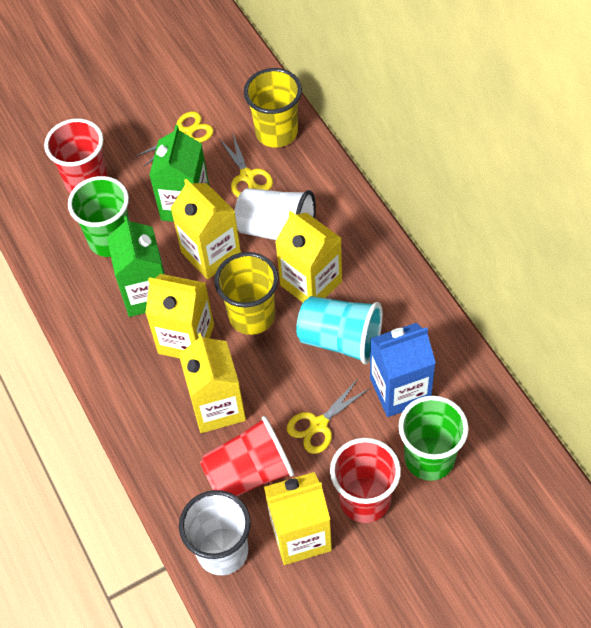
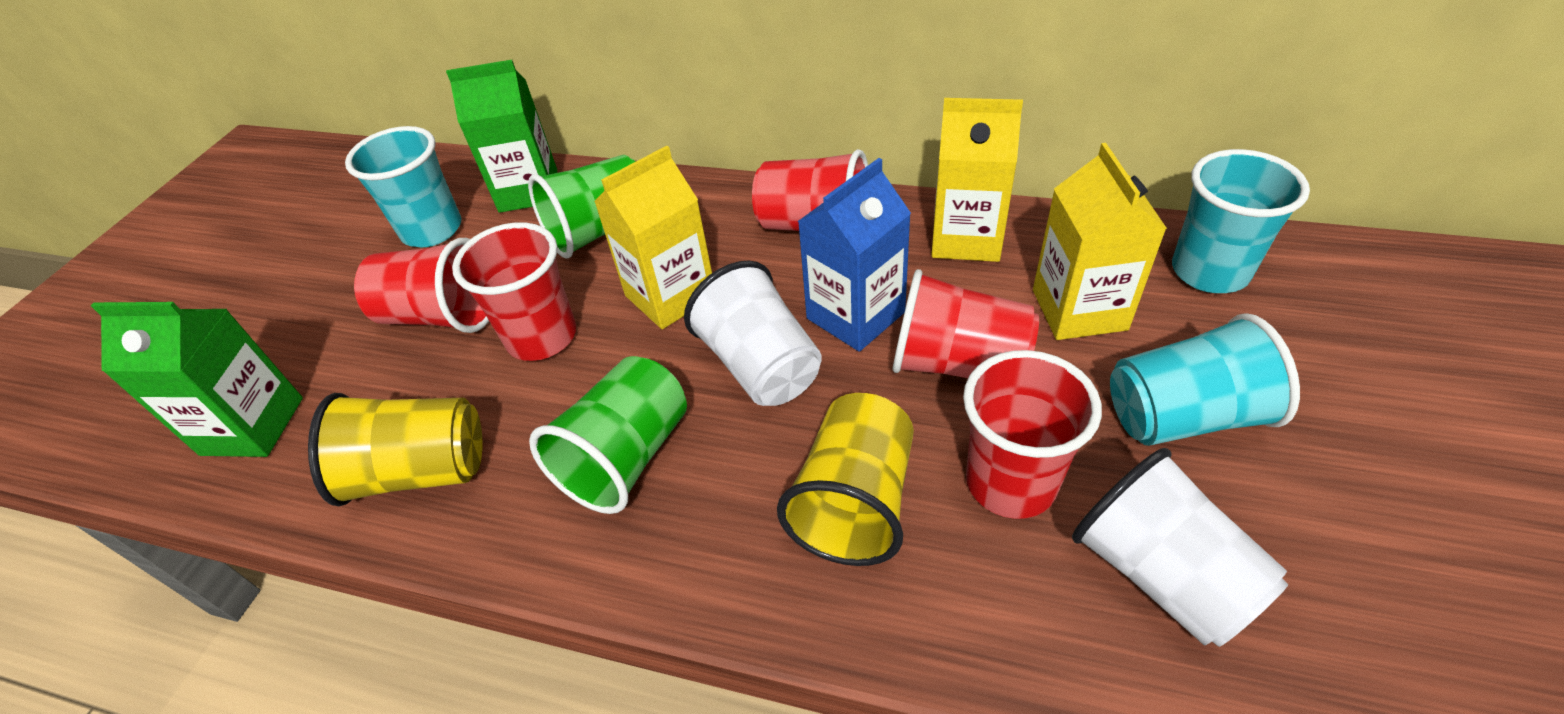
red cup: 3 -> 5
turquoise cup: 1 -> 3
yellow carton: 5 -> 3
yellow scissors: 3 -> 0

